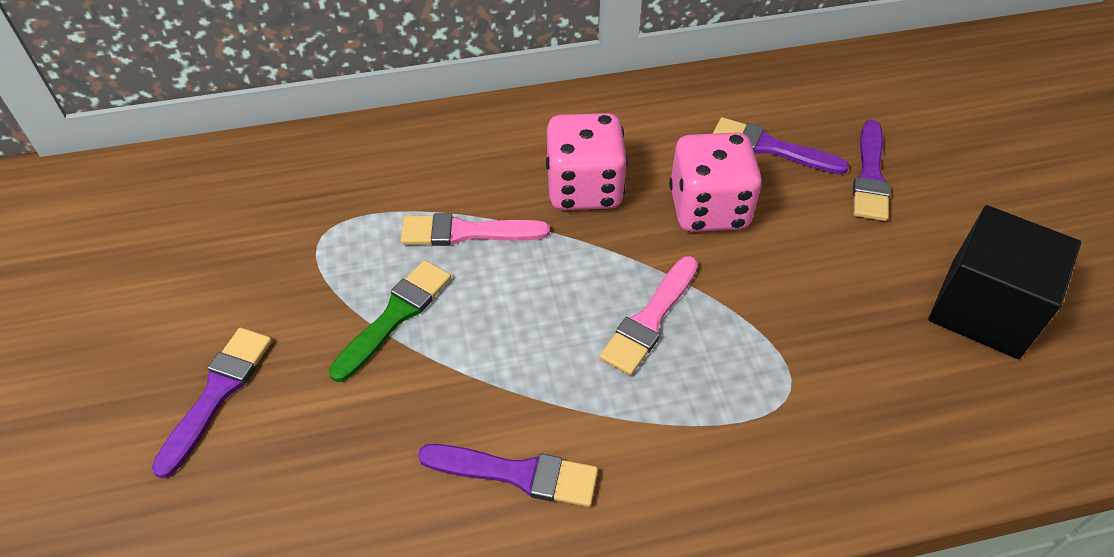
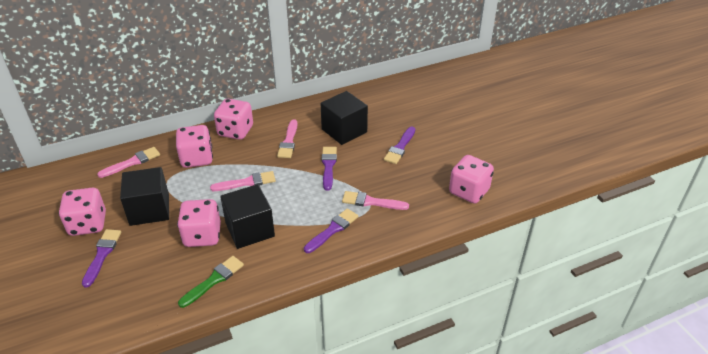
black cube: 1 -> 3
pink brush: 2 -> 4
pink dice: 2 -> 5

